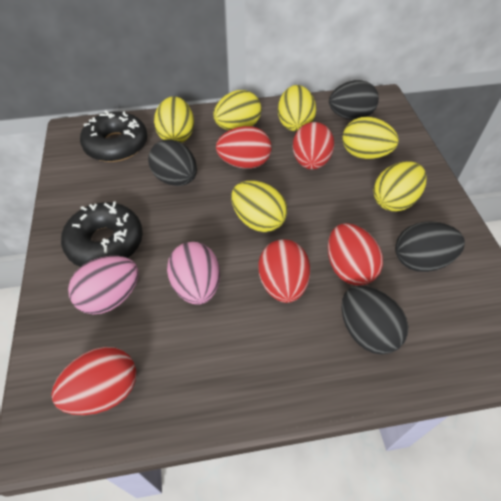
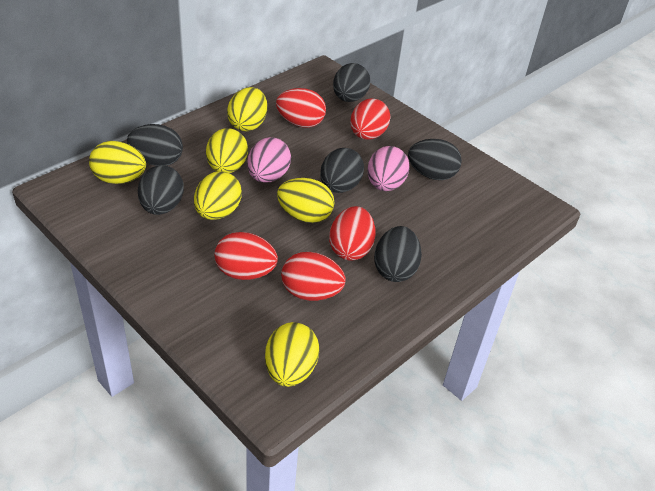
black donut: 2 -> 0
black egg: 4 -> 6

